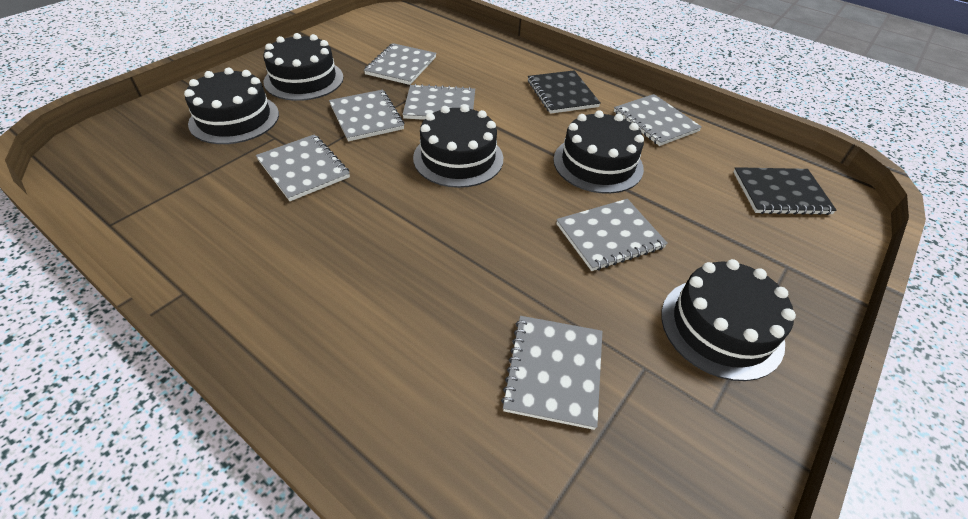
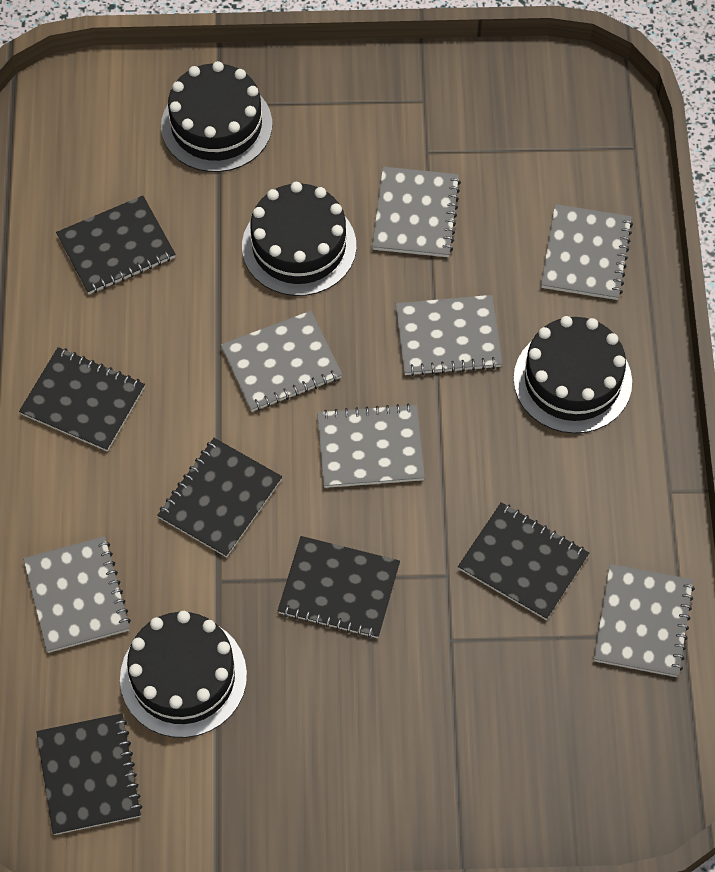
black cake: 5 -> 4
black notebook: 2 -> 6

